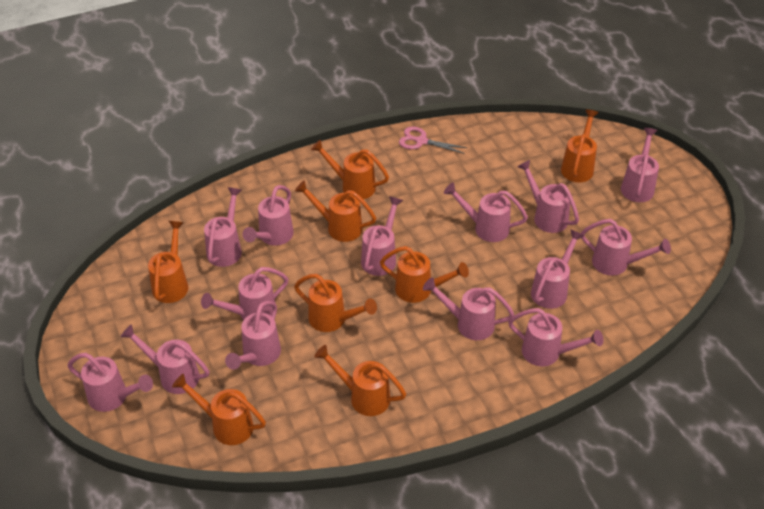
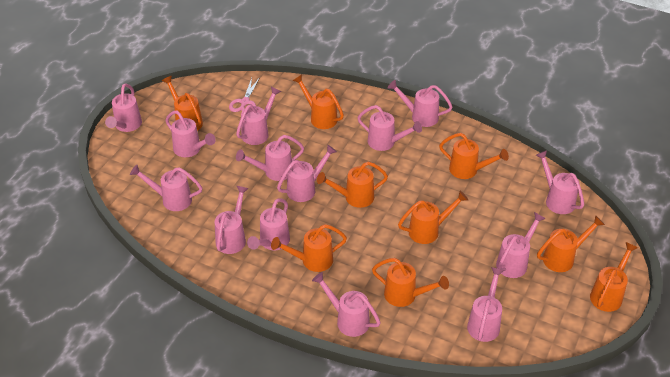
orange watering can: 8 -> 9

